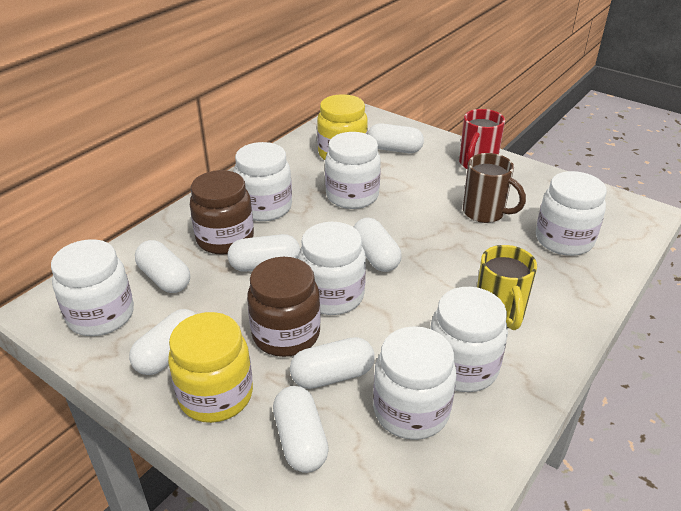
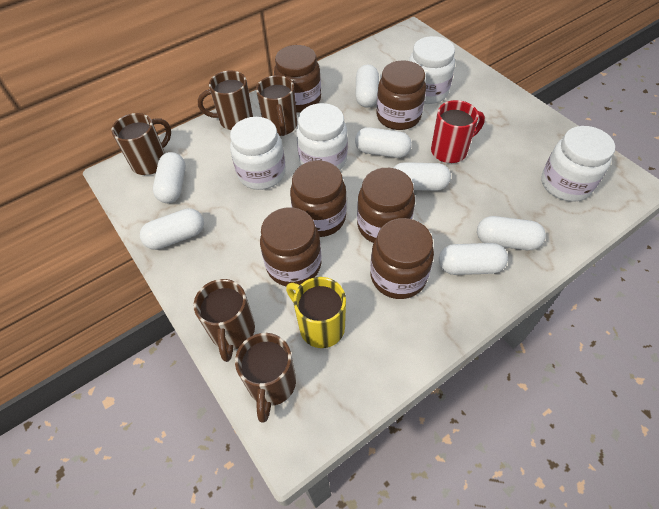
brown jar: 2 -> 6
brown mug: 1 -> 5
white jar: 7 -> 4
yellow jar: 2 -> 0

